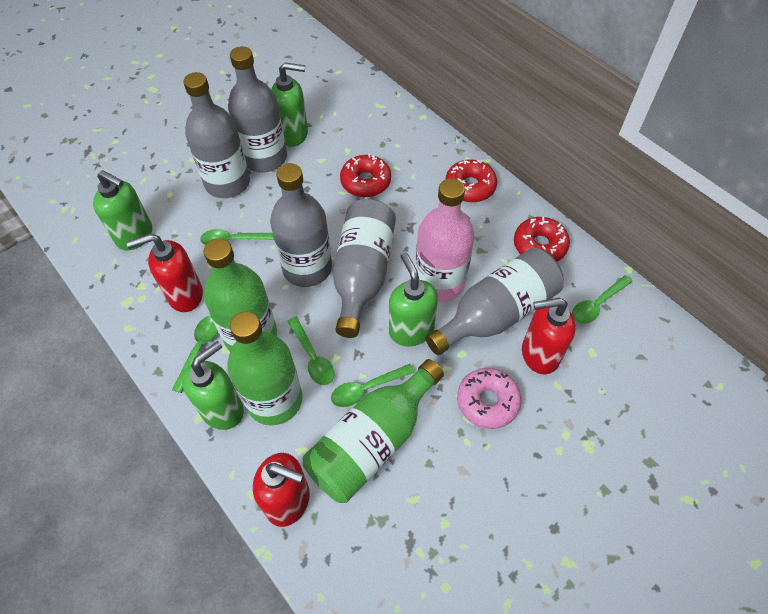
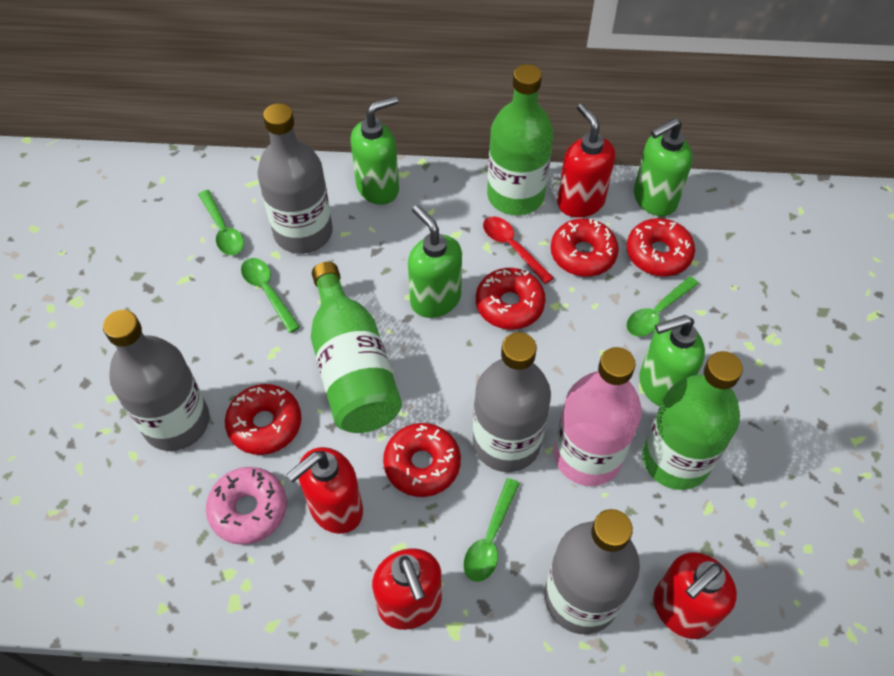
green spoon: 5 -> 4
grey bottle: 5 -> 4
red donut: 3 -> 5
red soap dispenser: 3 -> 4
red spoon: 0 -> 1

